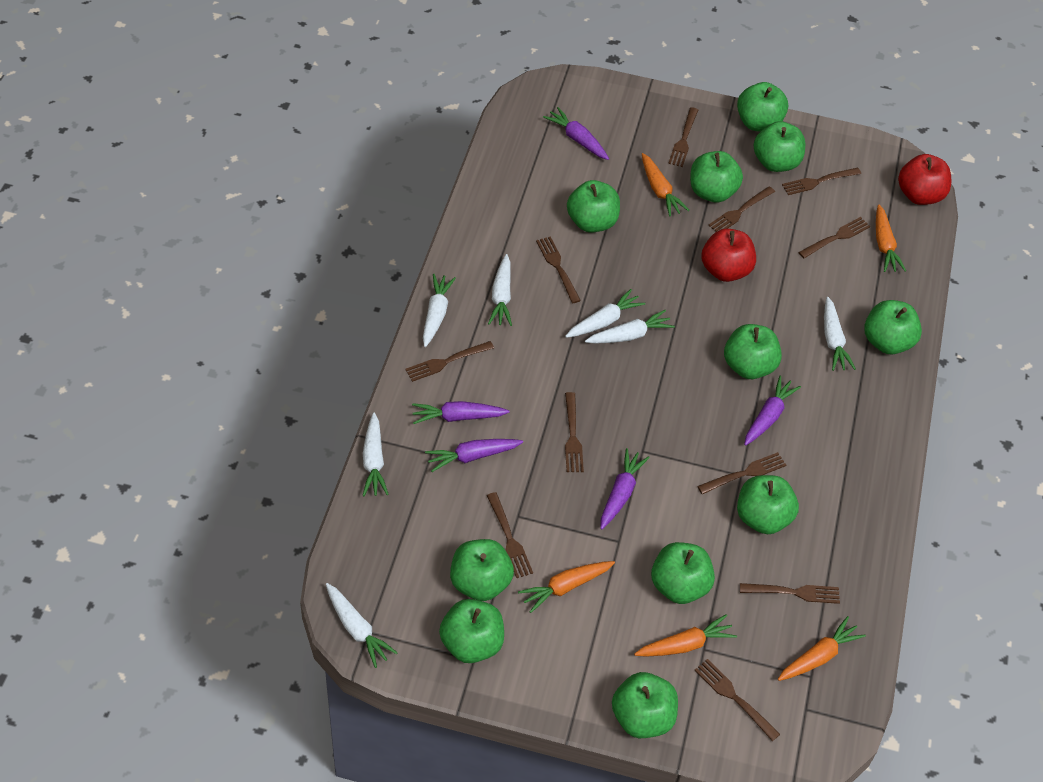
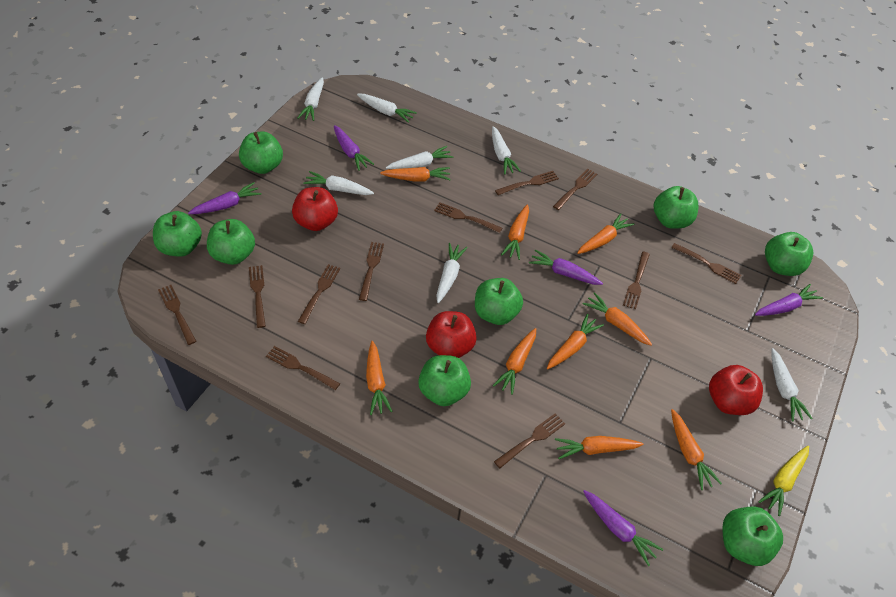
green apple: 11 -> 8
orange carrot: 5 -> 9
red apple: 2 -> 3
yellow carrot: 0 -> 1

